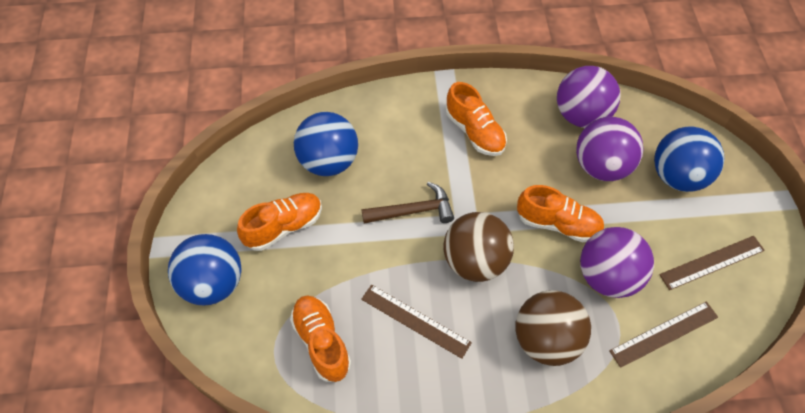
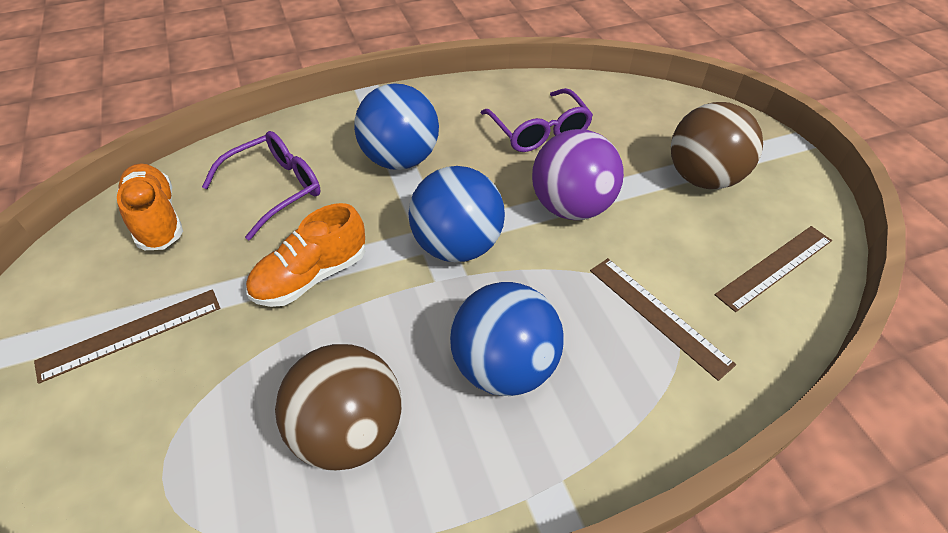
brown hammer: 1 -> 0
orange shoe: 4 -> 2
purple ball: 3 -> 1
purple glasses: 0 -> 2

